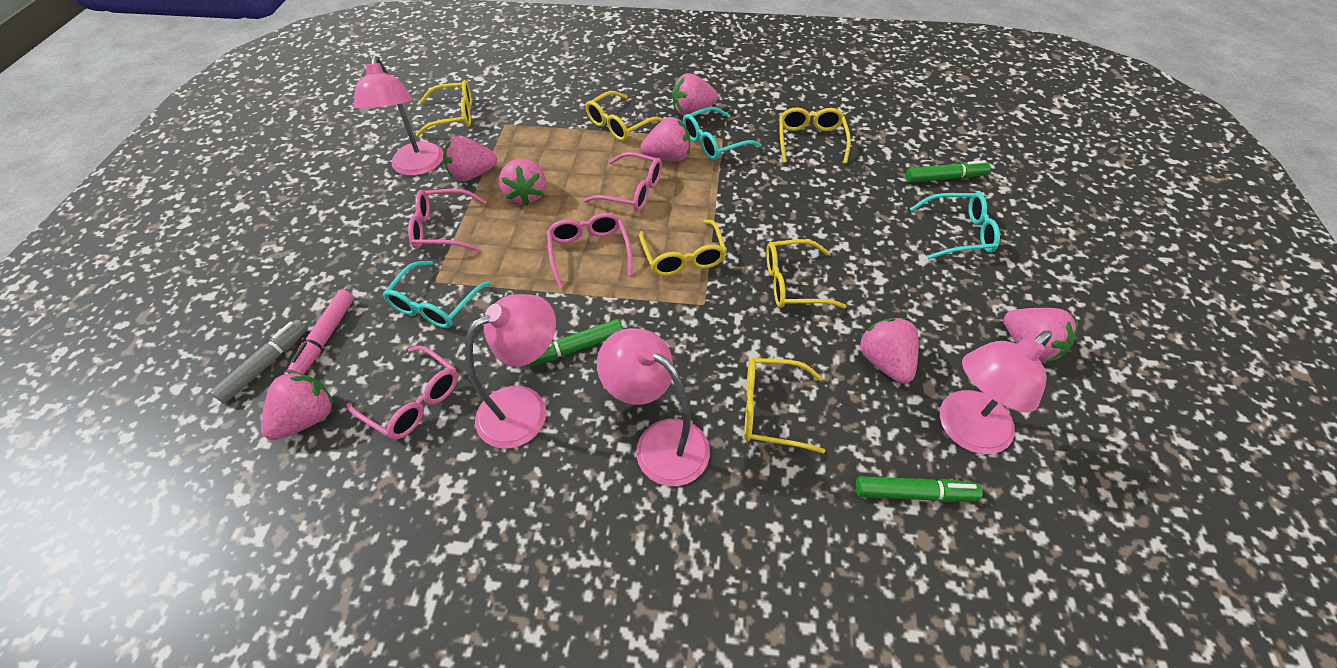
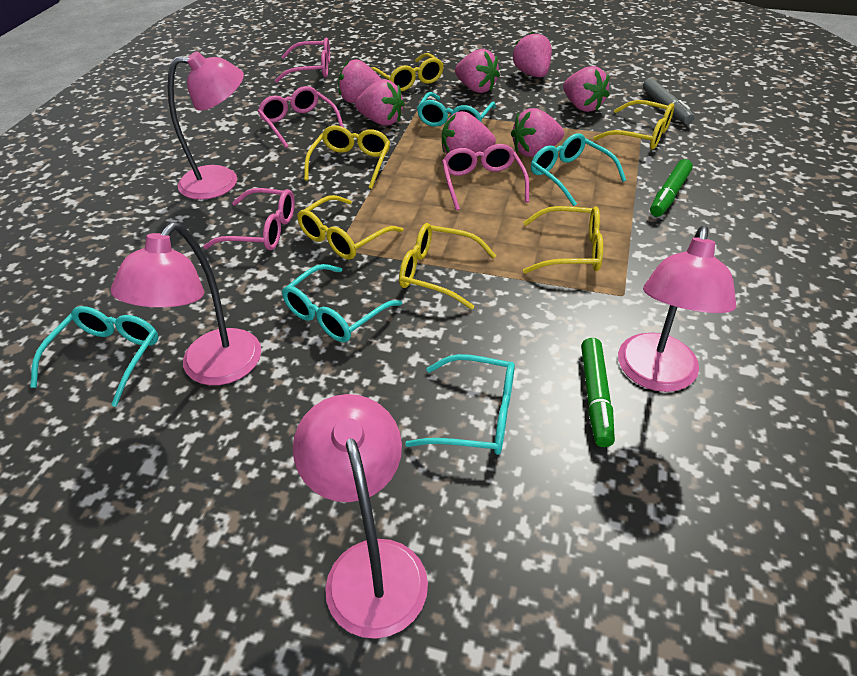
green marker: 3 -> 2
pink marker: 1 -> 0
turquoise glasses: 3 -> 5

